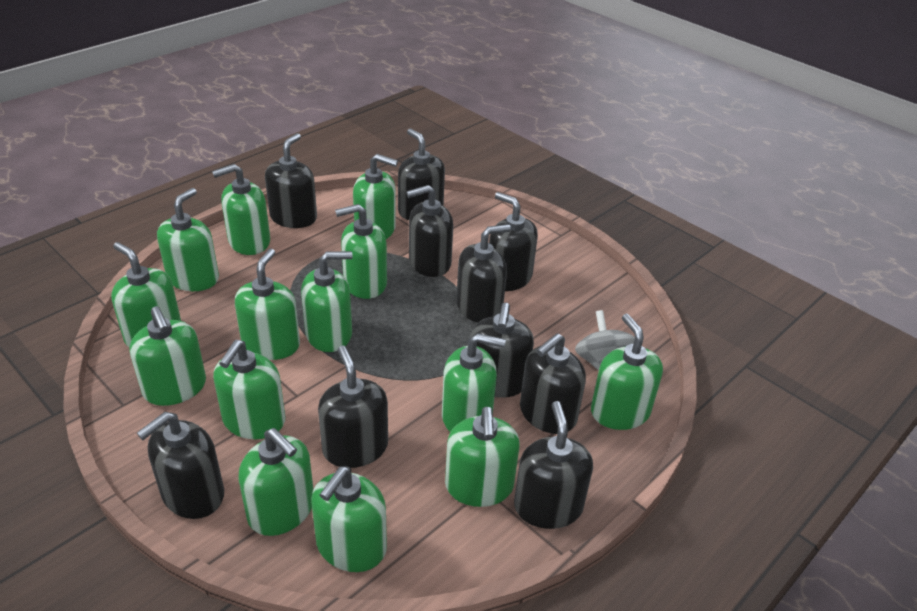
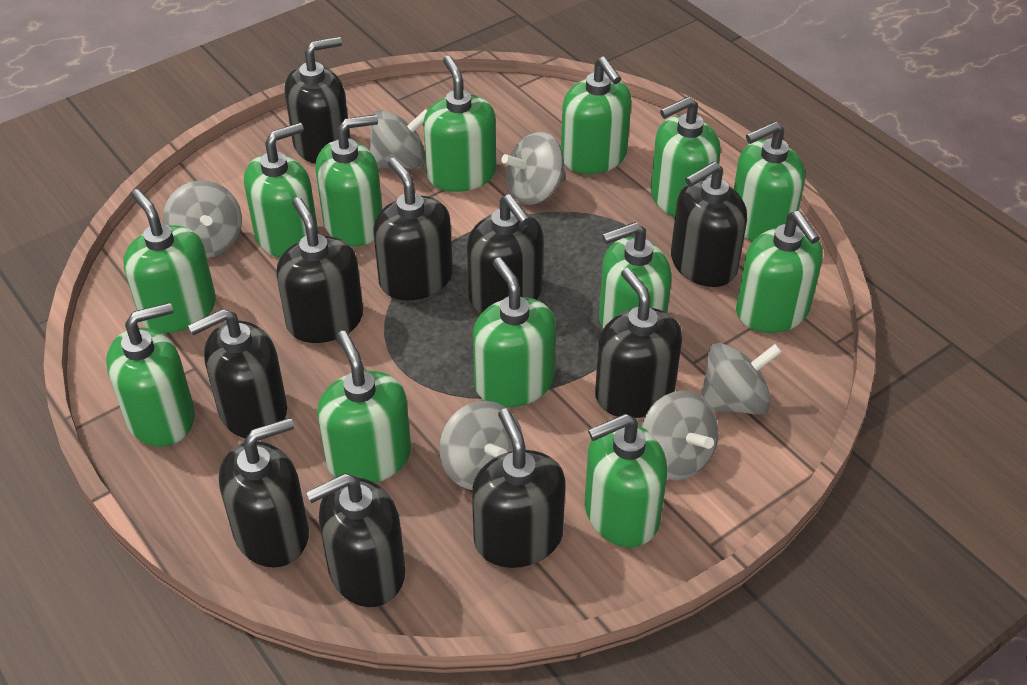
green soap dispenser: 14 -> 13
grey spinning top: 1 -> 6

